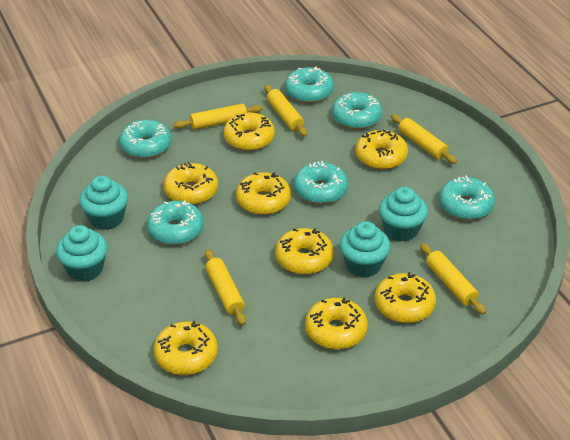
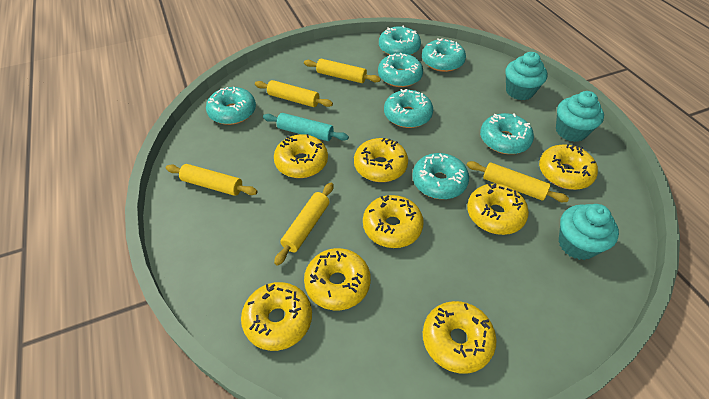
turquoise cupcake: 4 -> 3
turquoise donut: 6 -> 7
turquoise rolling pin: 0 -> 1

